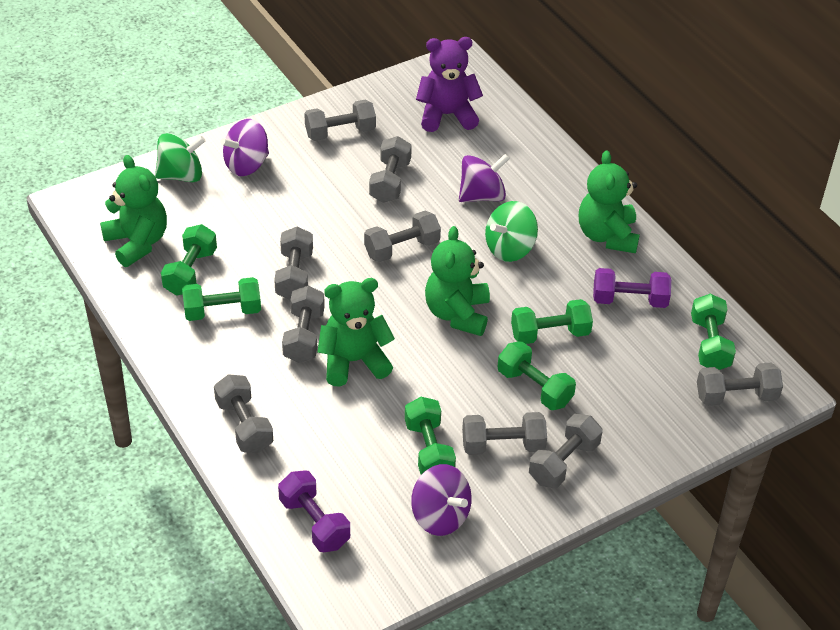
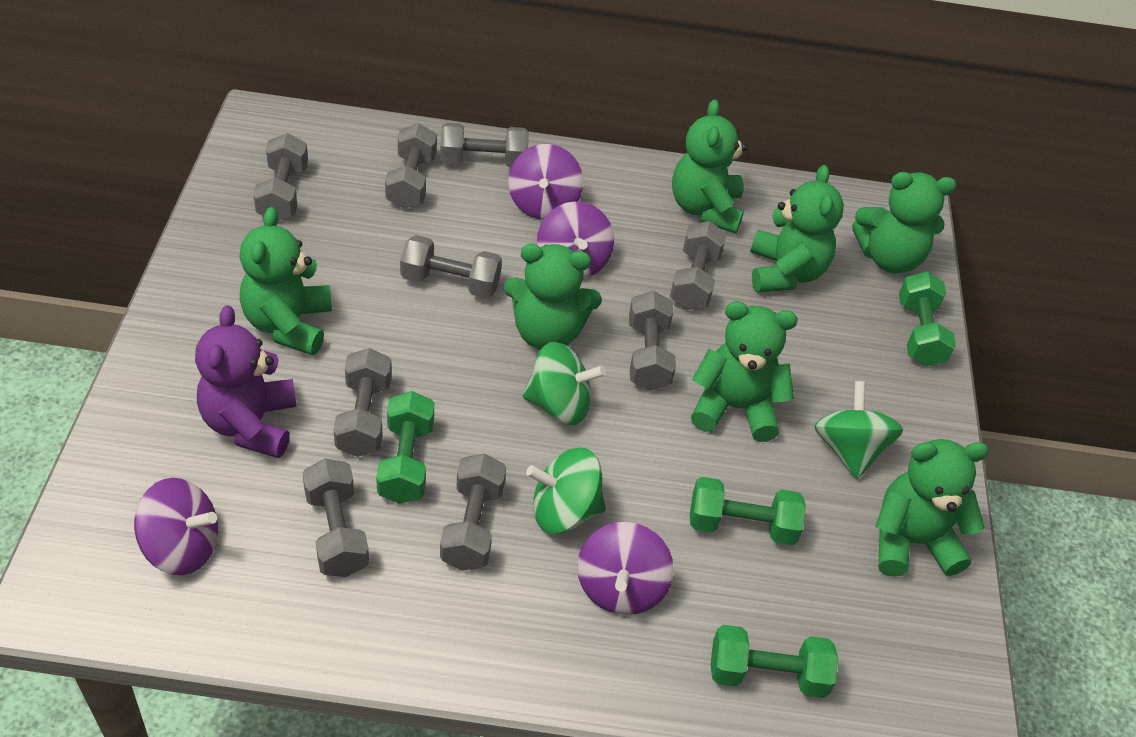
green dumbbell: 6 -> 4
green spinning top: 2 -> 3
green teddy bear: 4 -> 7
purple dumbbell: 2 -> 0
purple spinning top: 3 -> 4

